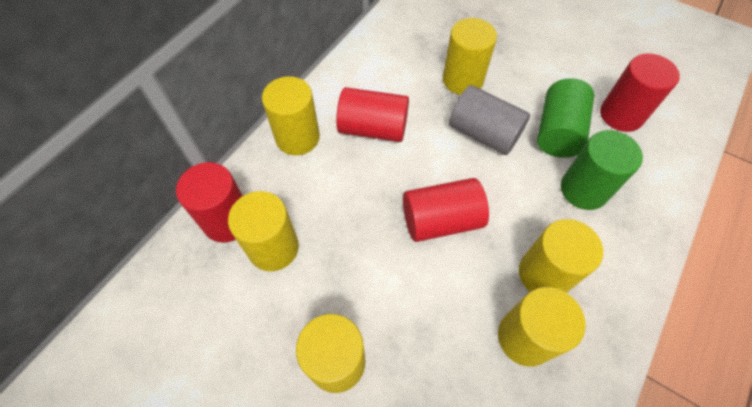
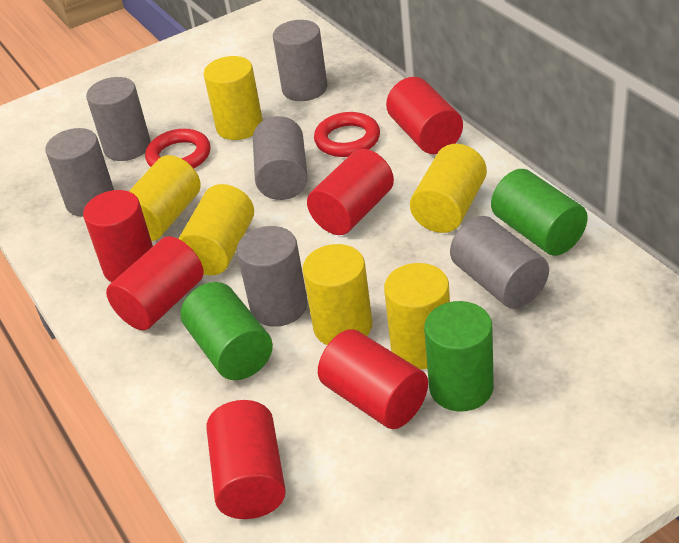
green cylinder: 2 -> 3
grey cylinder: 1 -> 6
red cylinder: 4 -> 6
red ring: 0 -> 2

